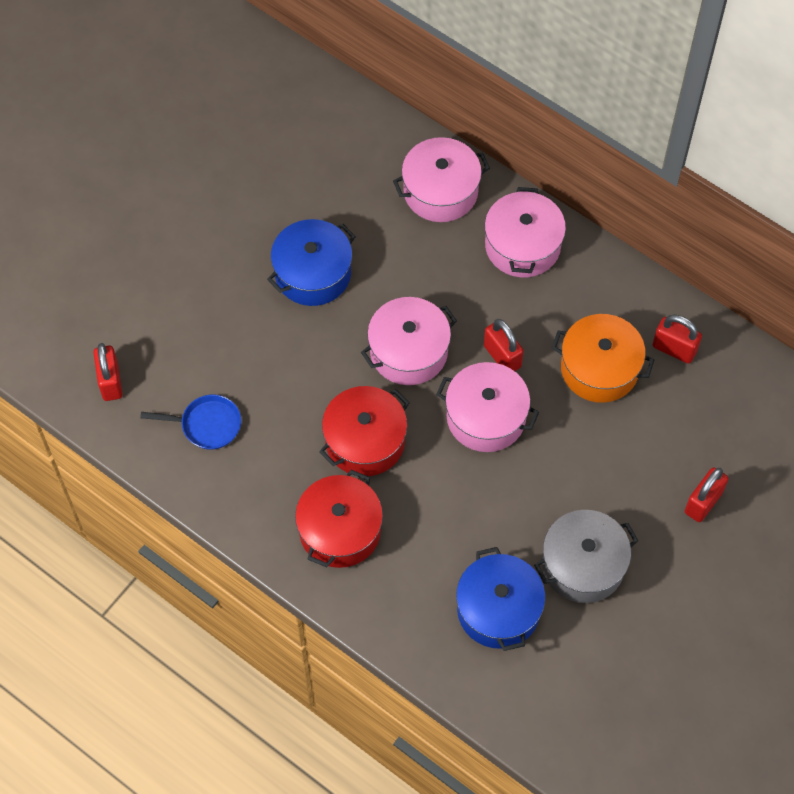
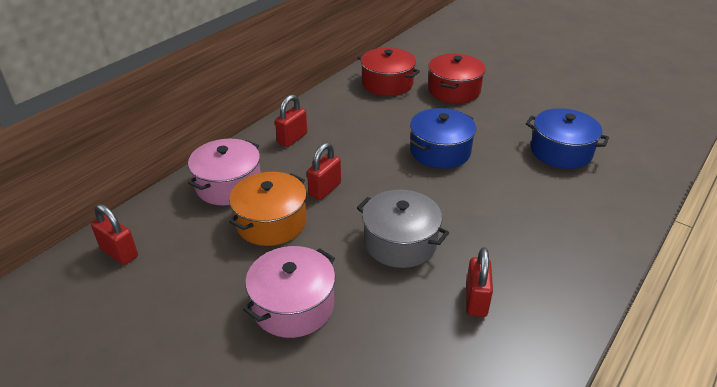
blue pan: 1 -> 0
pink pot: 4 -> 2

